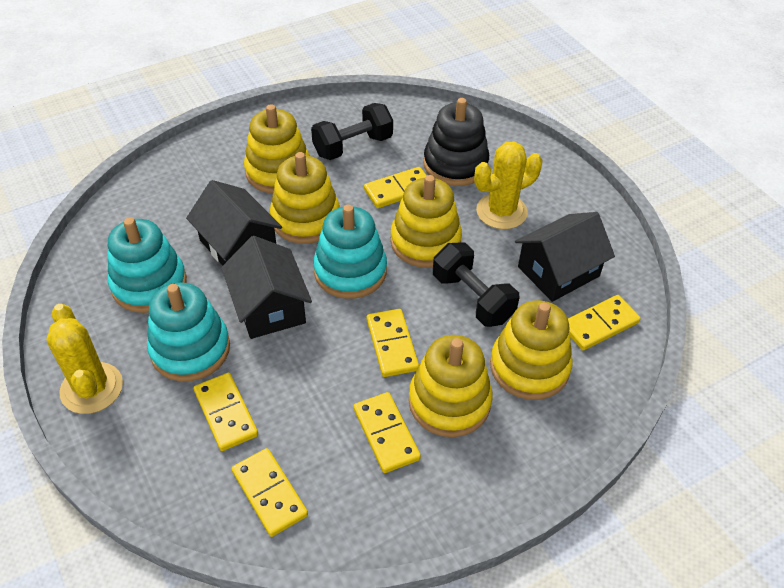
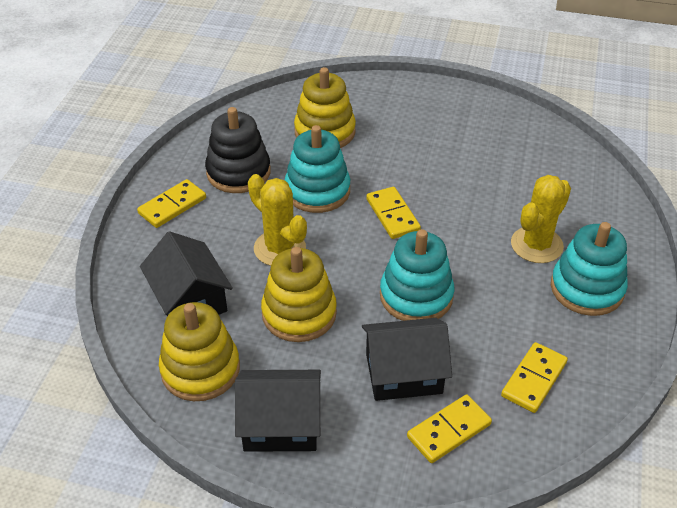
black dumbbell: 2 -> 0
yellow domino: 6 -> 4
yellow stacking toy: 5 -> 3

